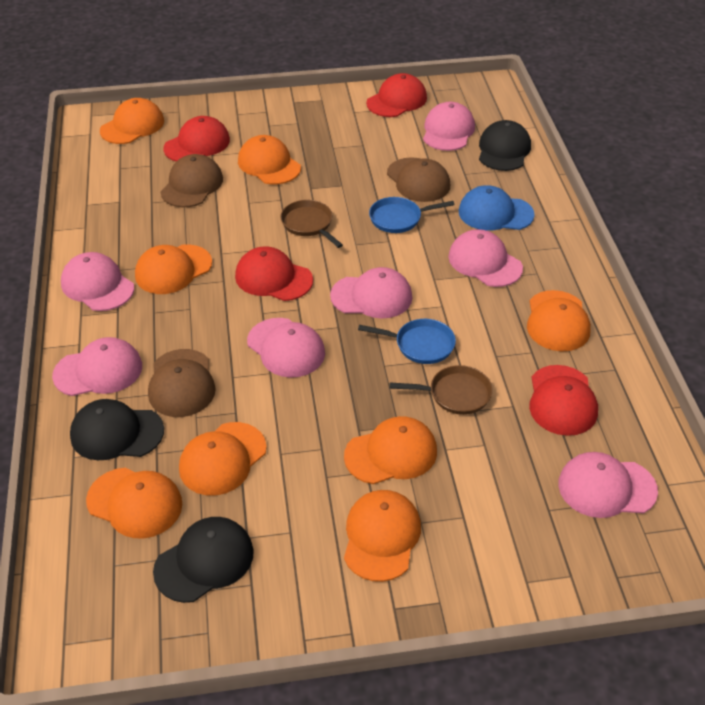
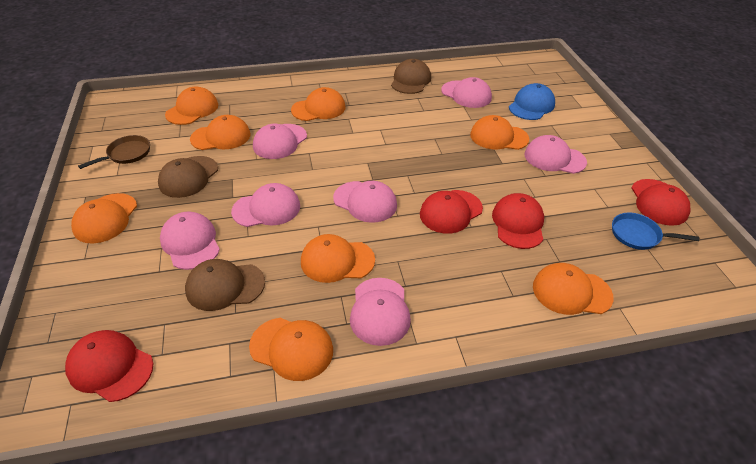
black cap: 3 -> 0
blue pan: 2 -> 1
brown pan: 2 -> 1

